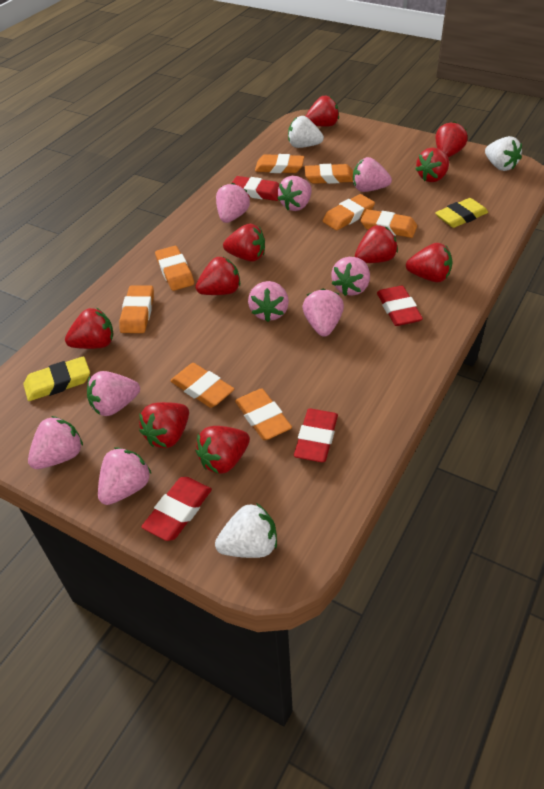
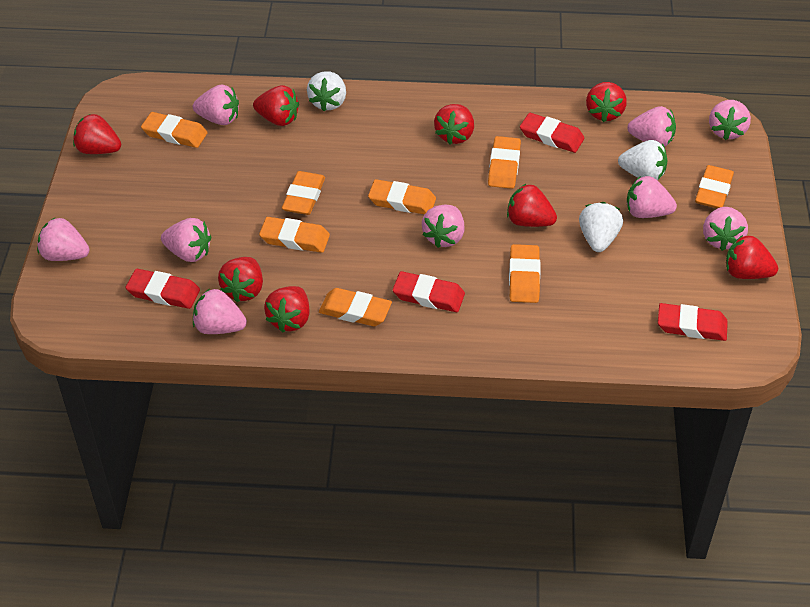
red strawberry: 10 -> 8
yellow eraser: 2 -> 0

